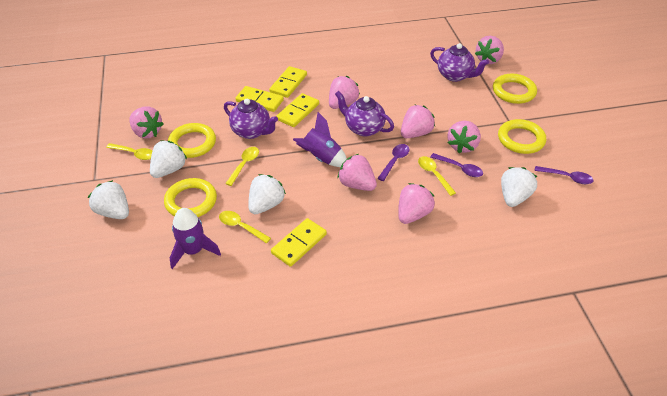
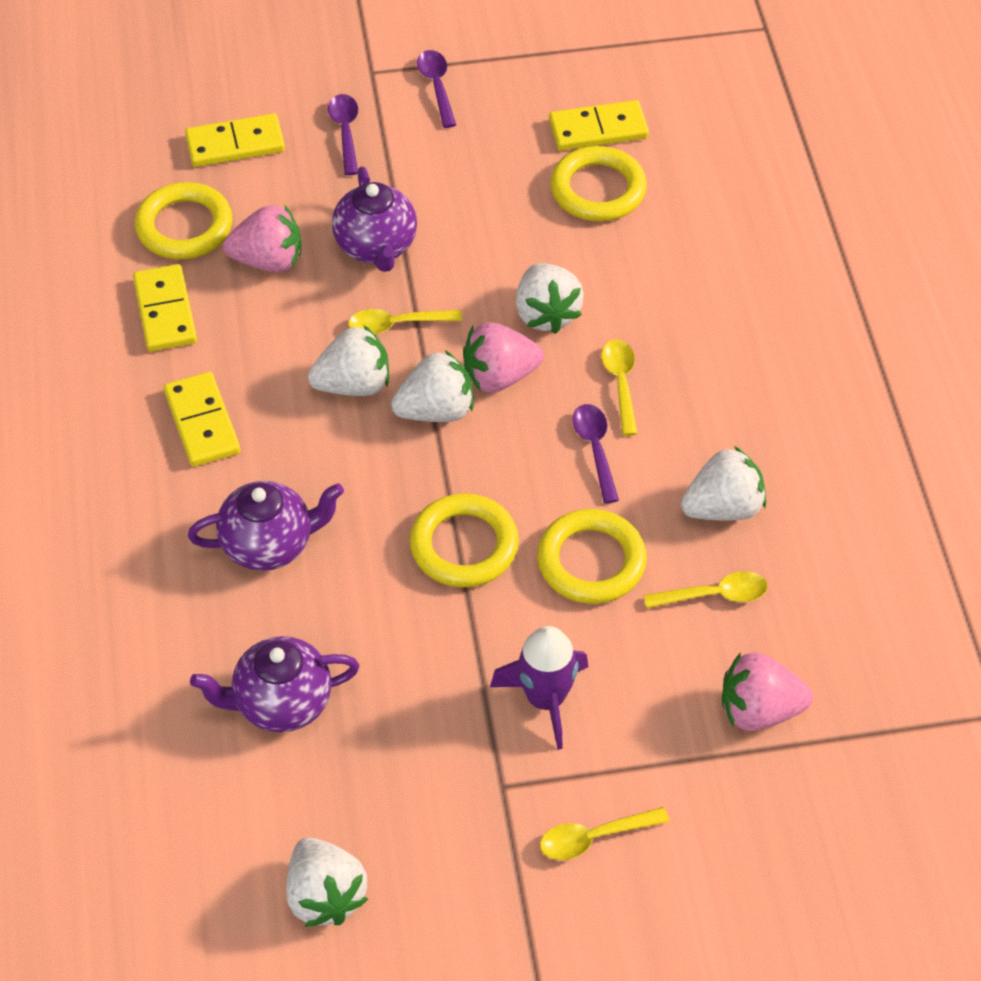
pink strawberry: 7 -> 3
purple rocket: 2 -> 1
white strawberry: 4 -> 5

